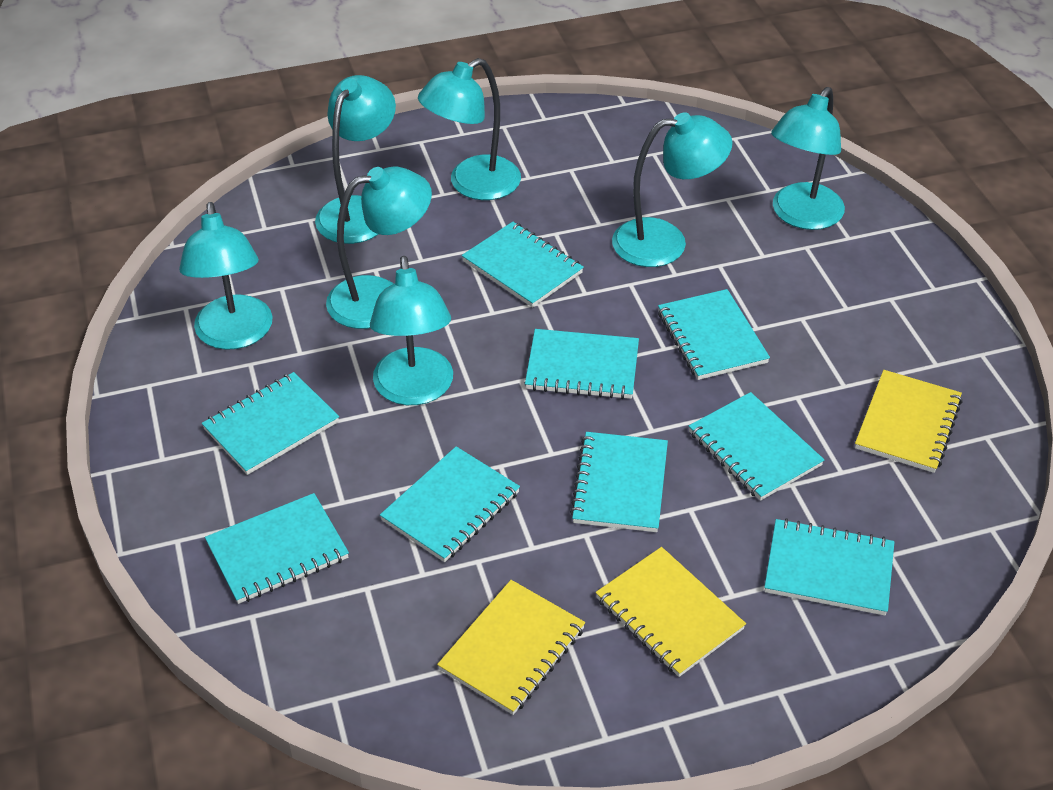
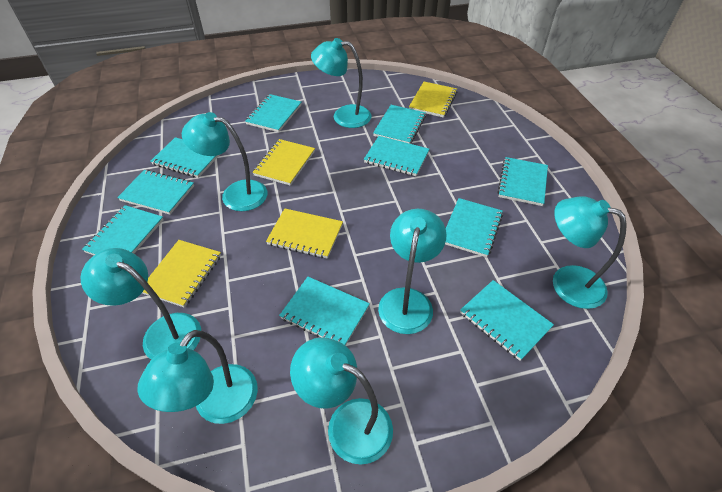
turquoise notebook: 9 -> 10
yellow notebook: 3 -> 4

